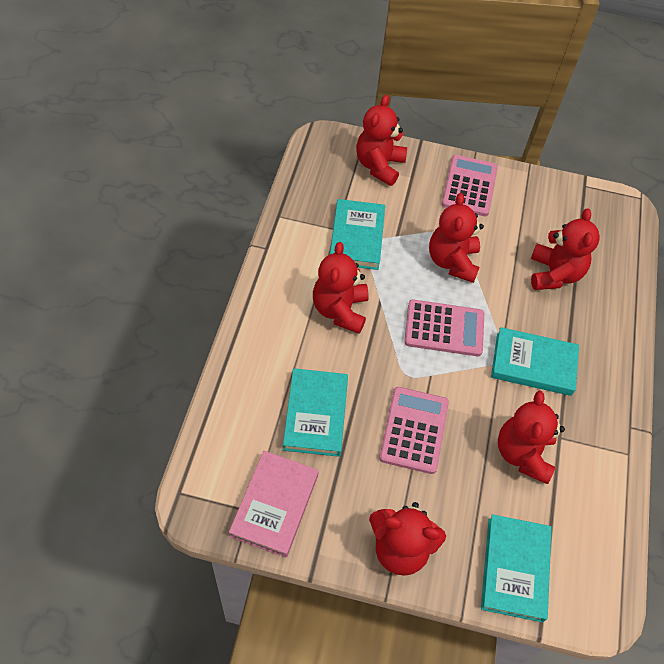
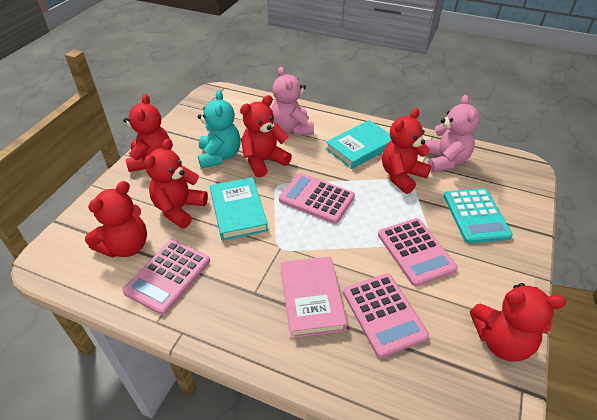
pink calculator: 3 -> 4
pink teddy bear: 0 -> 2
turquoise book: 4 -> 2
turquoise calculator: 0 -> 1
turquoise teddy bear: 0 -> 1

